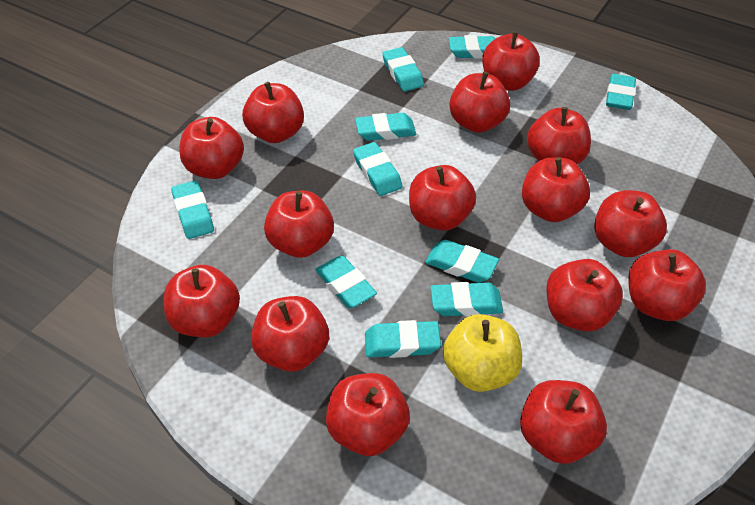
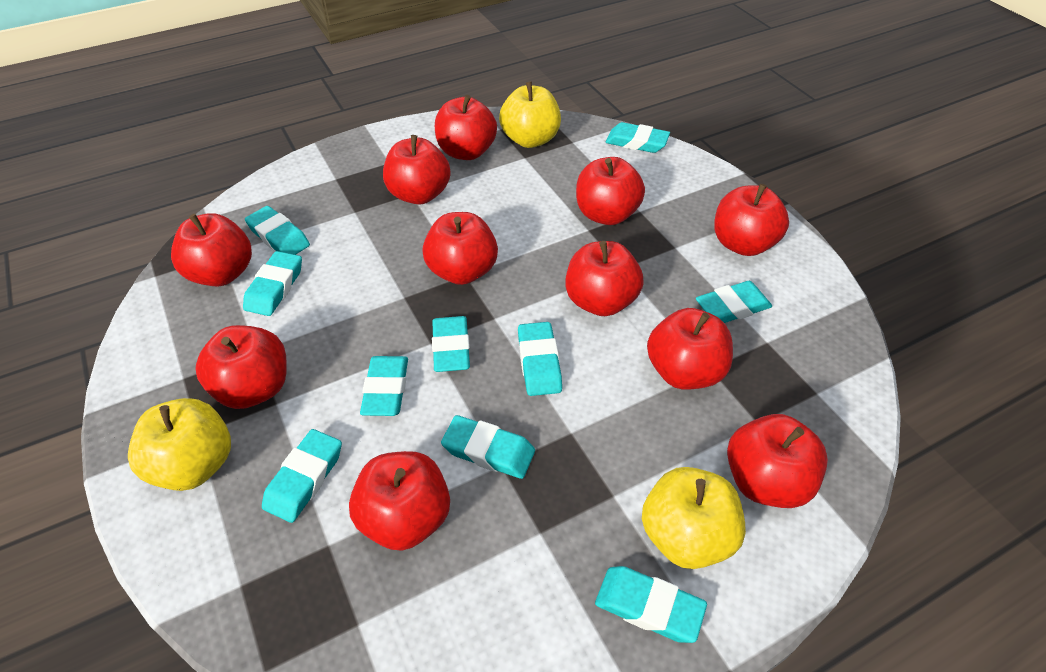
red apple: 15 -> 11
yellow apple: 1 -> 3

